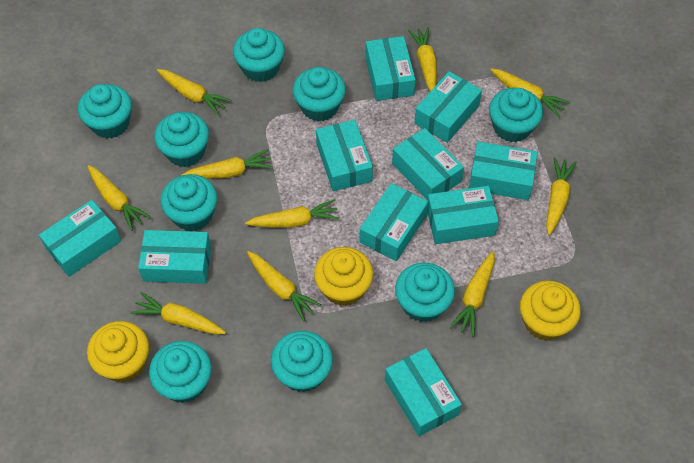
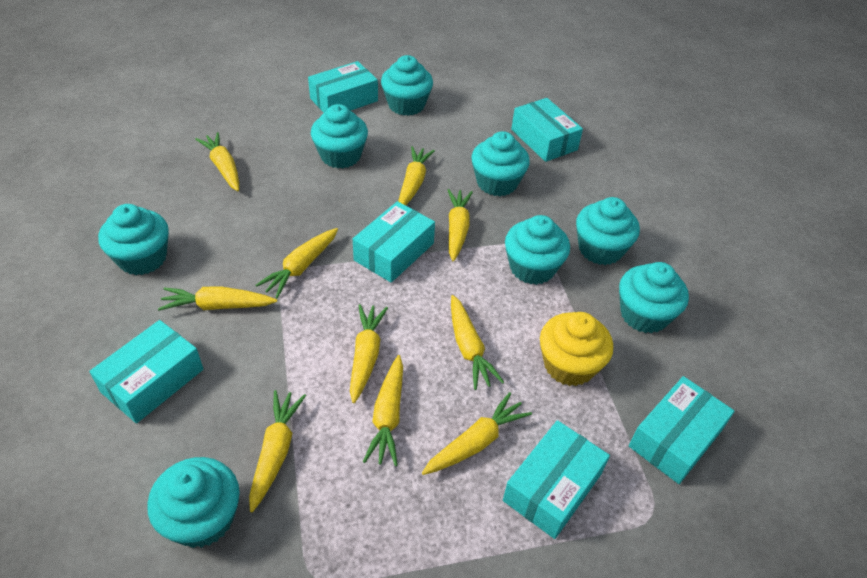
turquoise box: 10 -> 6
turquoise cupcake: 9 -> 8
yellow cupcake: 3 -> 1

